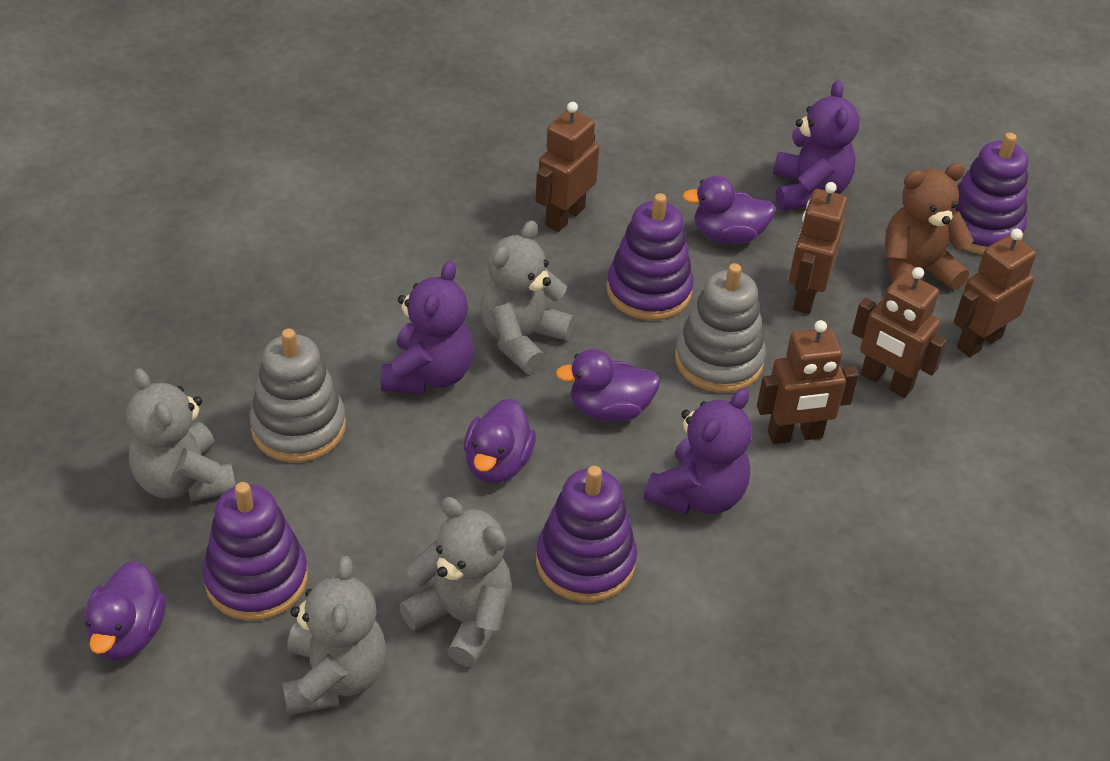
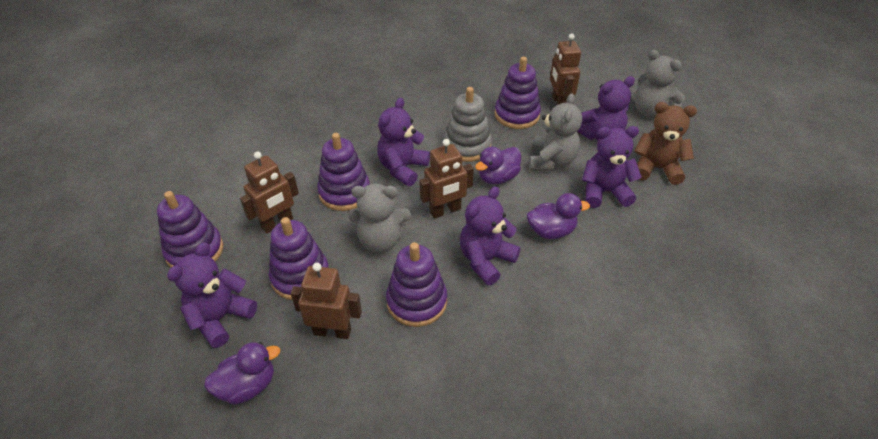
brown robot: 5 -> 4
grey stacking toy: 2 -> 1
grey teddy bear: 4 -> 3
purple duck: 4 -> 3
purple stacking toy: 4 -> 5
purple teddy bear: 3 -> 5

